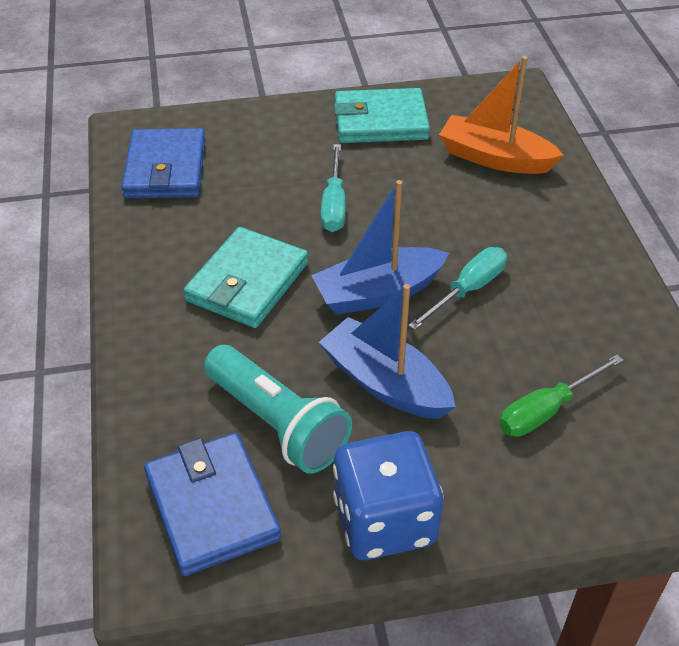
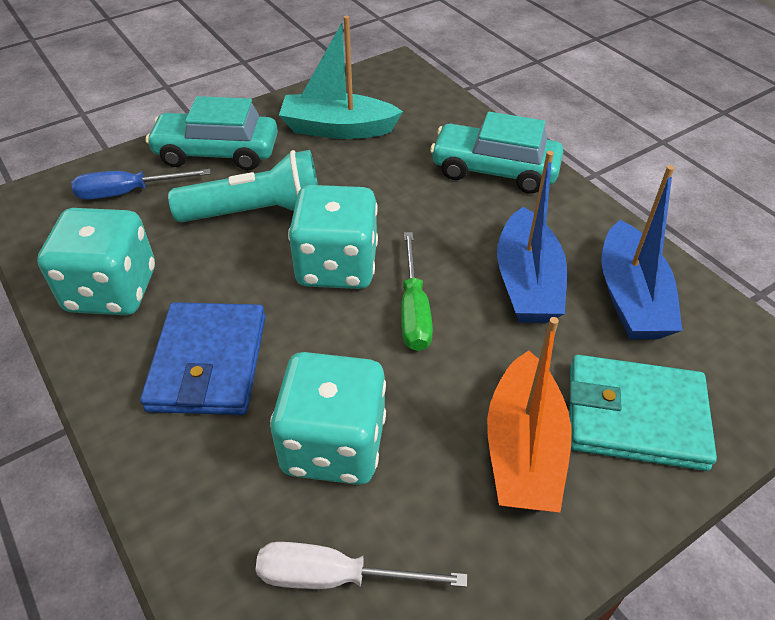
blue dice: 1 -> 0
blue screwdriver: 0 -> 1
blue wallet: 2 -> 1
turquoise boat: 0 -> 1
turquoise car: 0 -> 2
turquoise dice: 0 -> 3
turquoise screwdriver: 2 -> 0
turquoise wallet: 2 -> 1
white screwdriver: 0 -> 1

